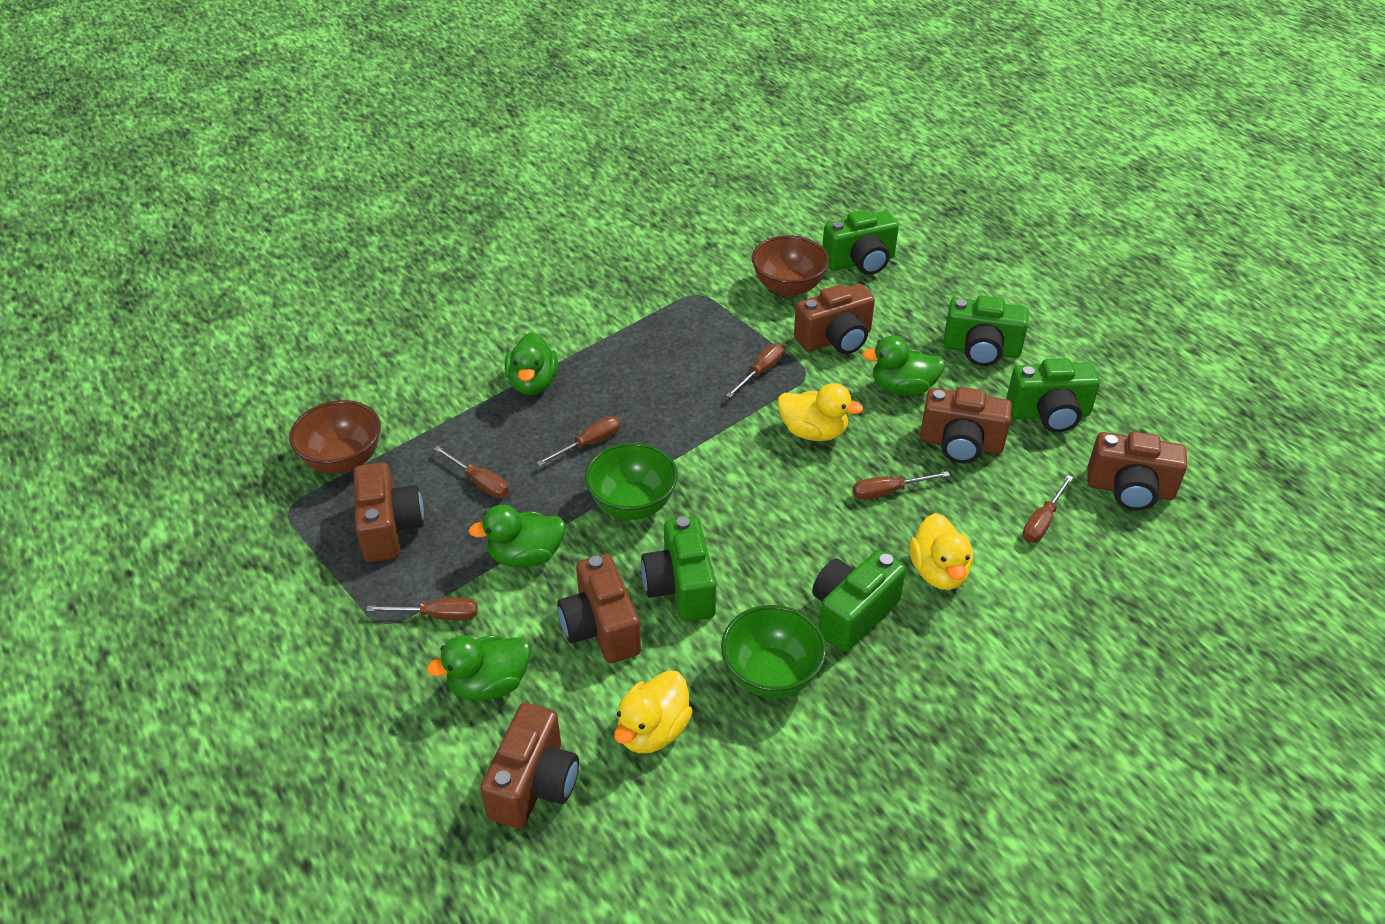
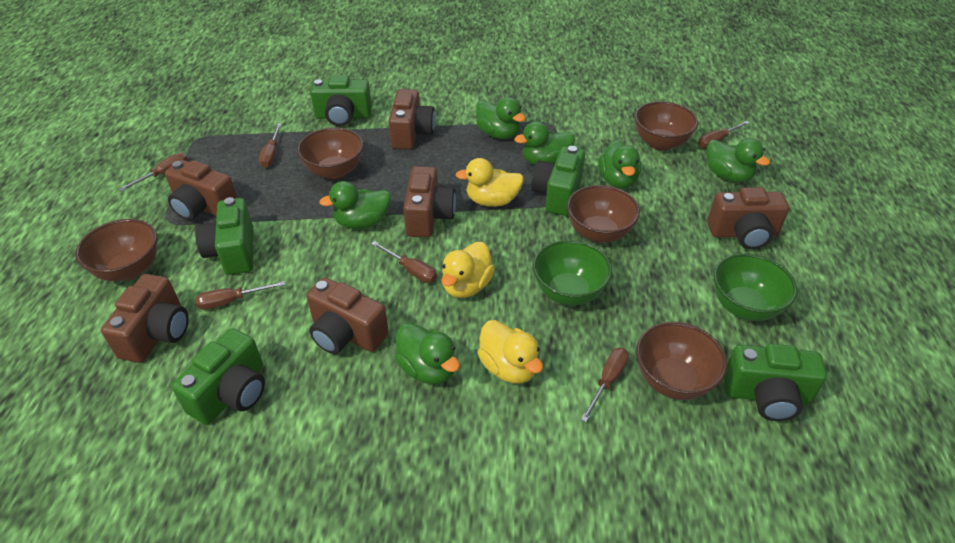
brown bowl: 2 -> 5
green duck: 4 -> 6

